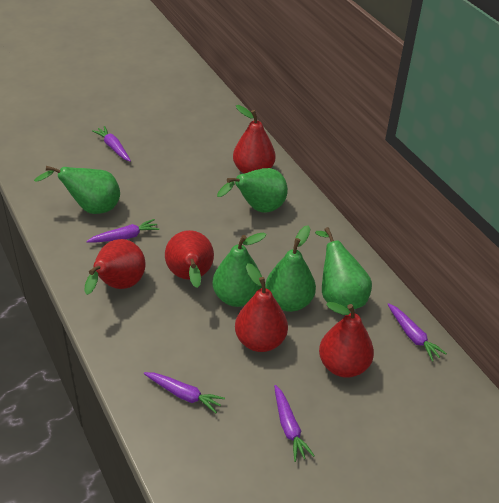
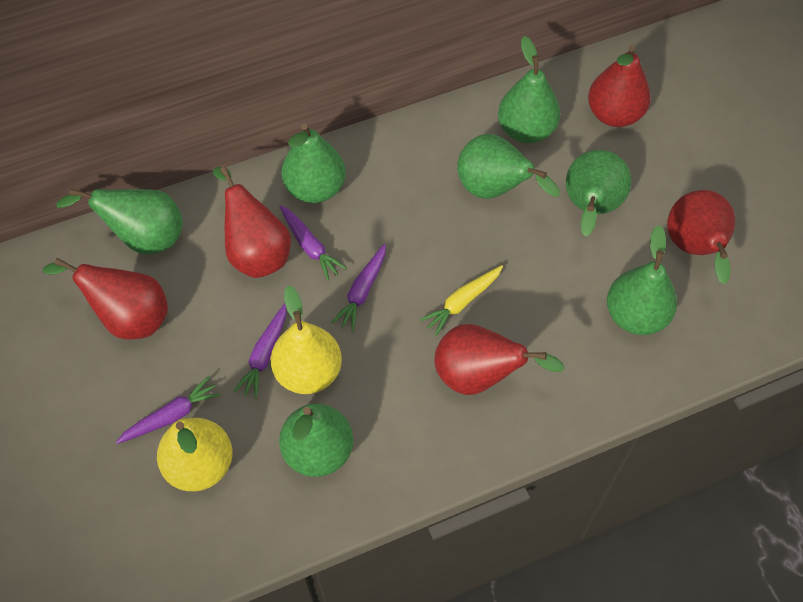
green pear: 5 -> 7
purple carrot: 5 -> 4
yellow carrot: 0 -> 1
yellow pear: 0 -> 2

